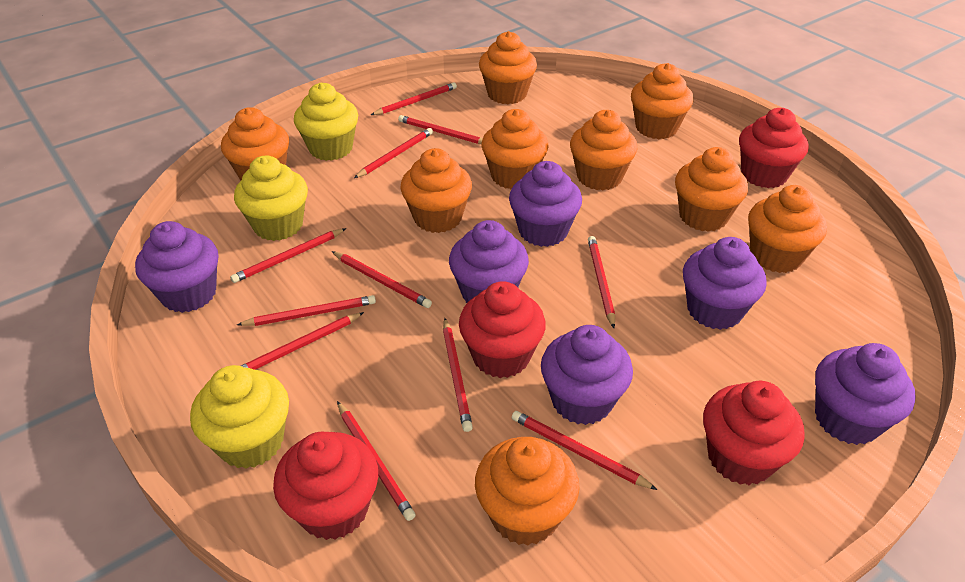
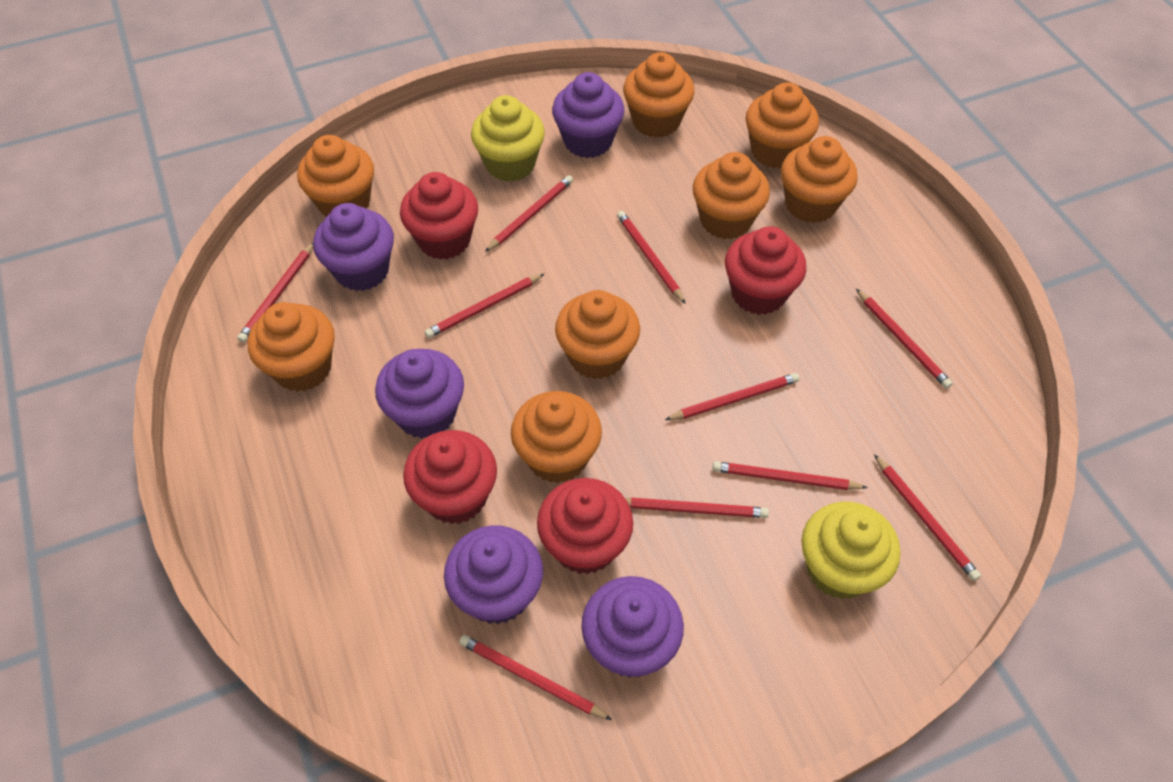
orange cupcake: 9 -> 8
purple cupcake: 6 -> 5
red pencil: 11 -> 10
yellow cupcake: 3 -> 2

